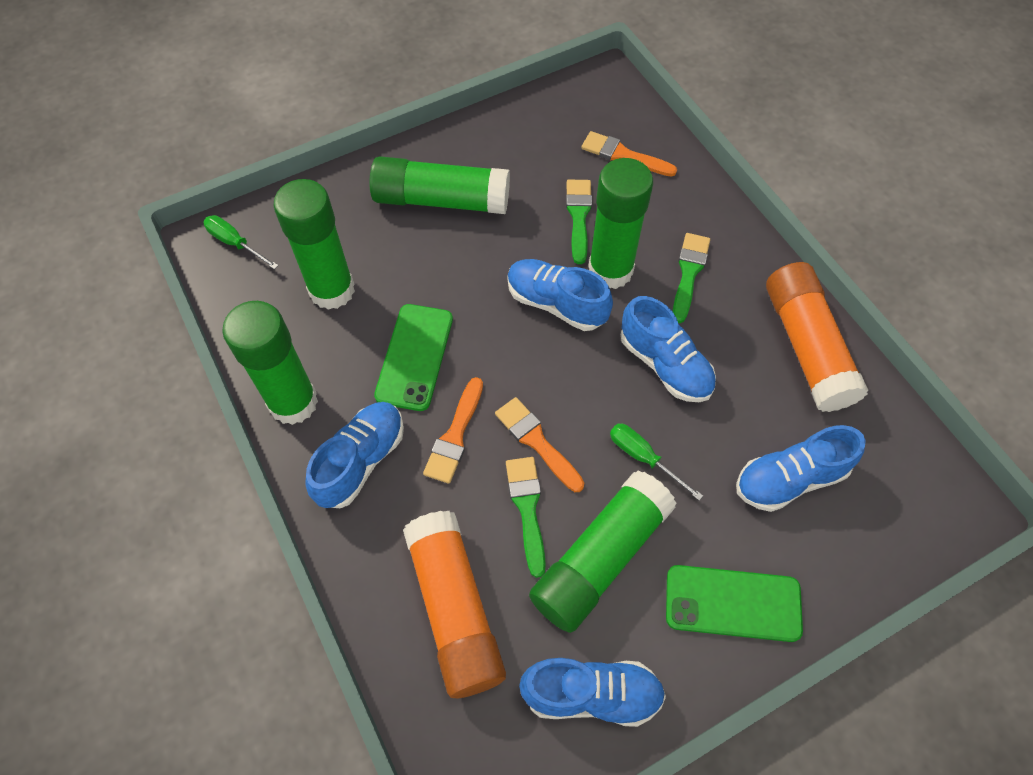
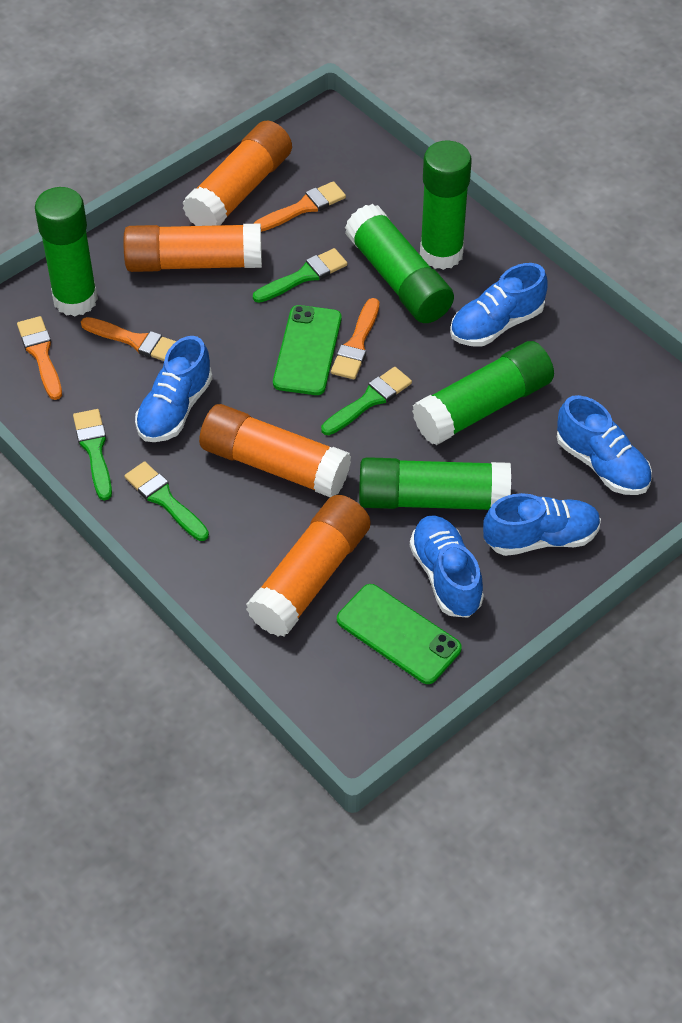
green brush: 3 -> 4
green screwdriver: 2 -> 0
orange brush: 3 -> 4
orange glue stick: 2 -> 4

